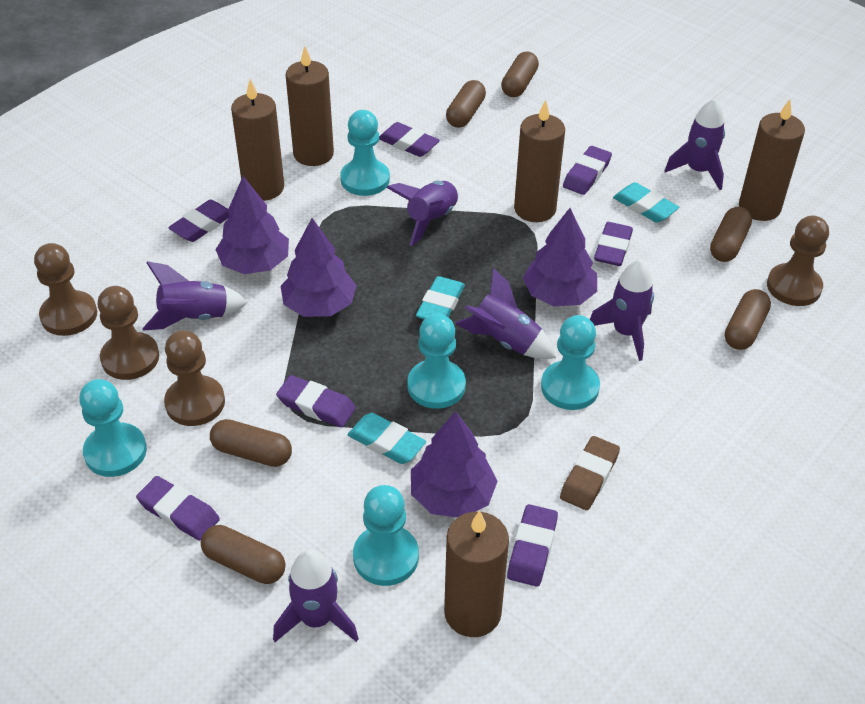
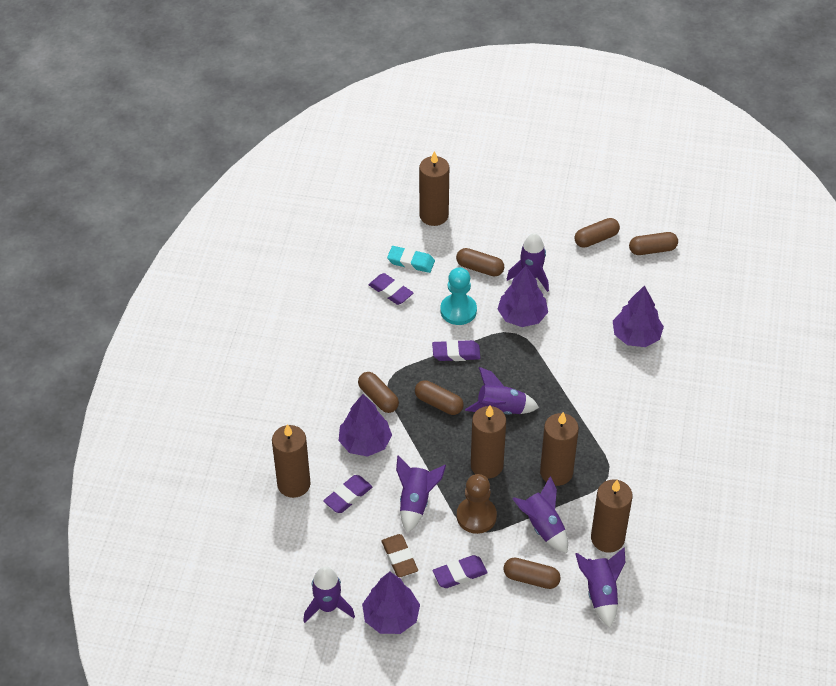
brown pawn: 4 -> 1
purple eraser: 7 -> 4
turquoise eraser: 3 -> 1
turquoise pawn: 5 -> 1

